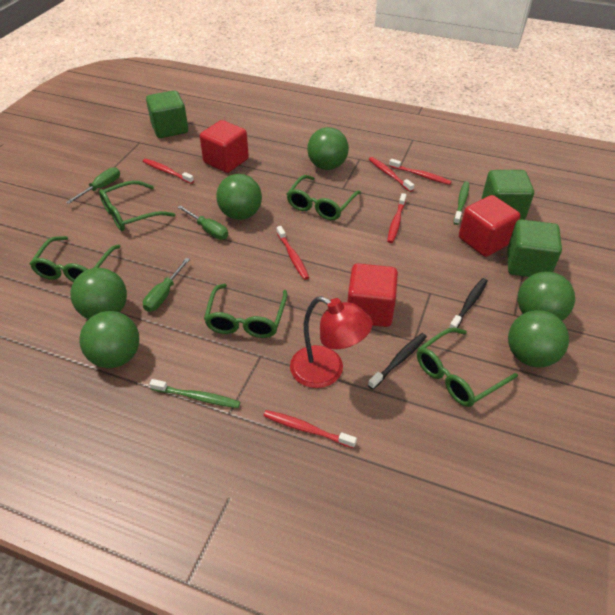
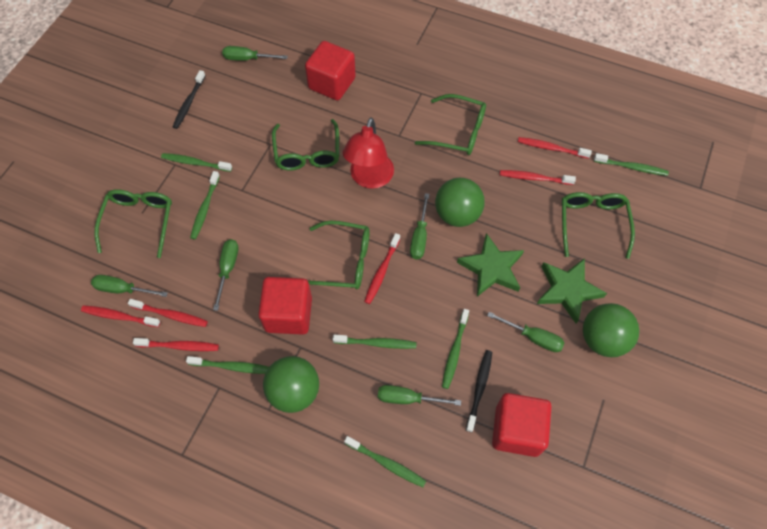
green ball: 6 -> 3
green cube: 3 -> 0
green screwdriver: 3 -> 6
green star: 0 -> 2
green toothbrush: 2 -> 7

